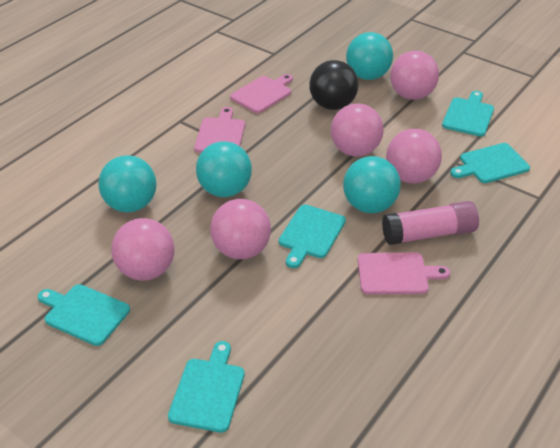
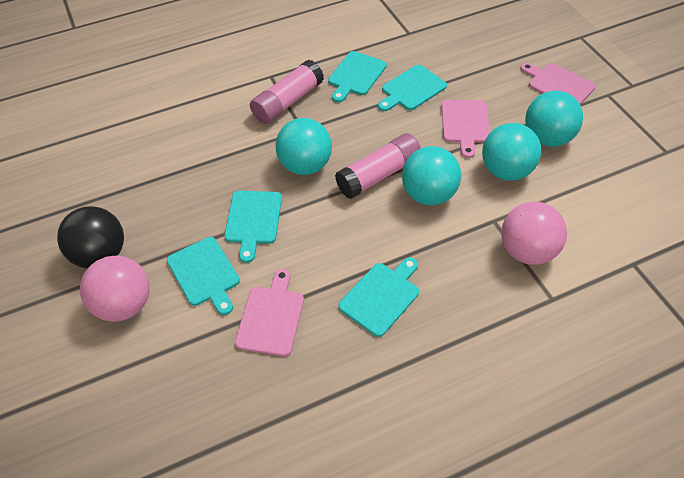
pink ball: 5 -> 2
pink glue stick: 1 -> 2

